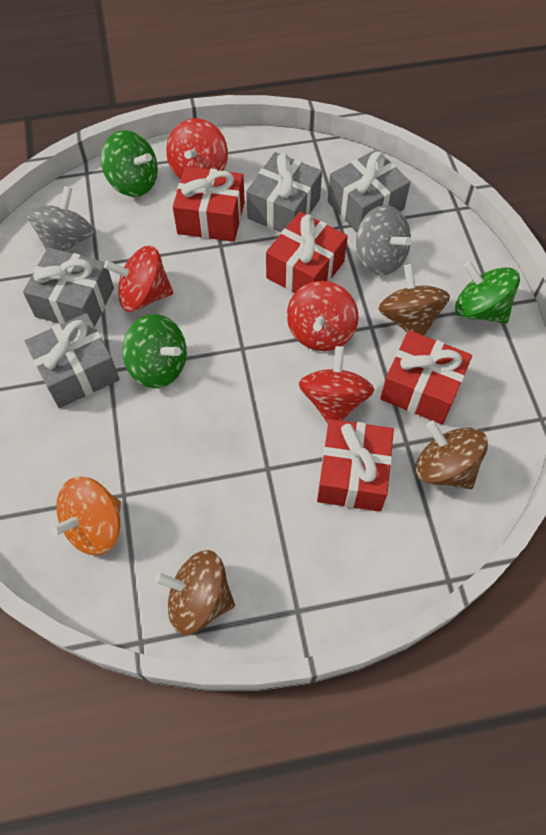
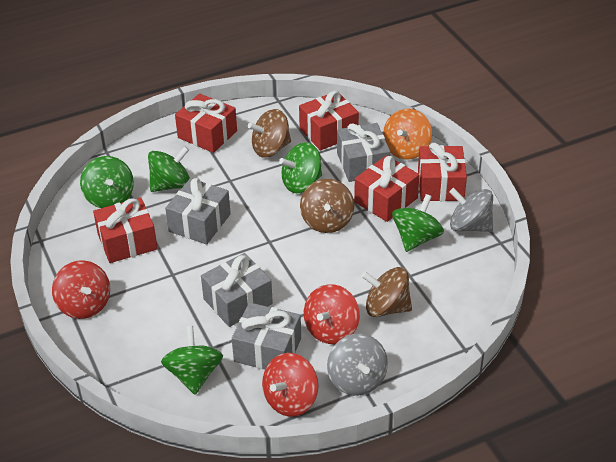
green spinning top: 3 -> 5
red gift: 4 -> 5
red spinning top: 4 -> 3

